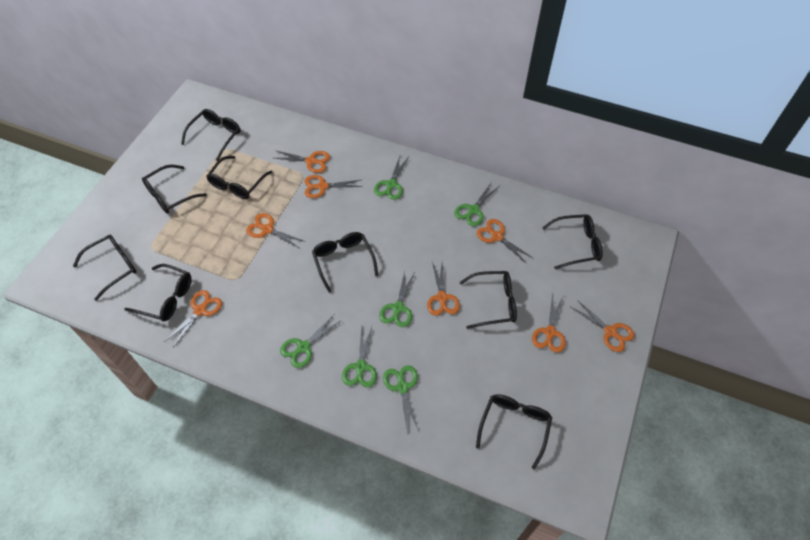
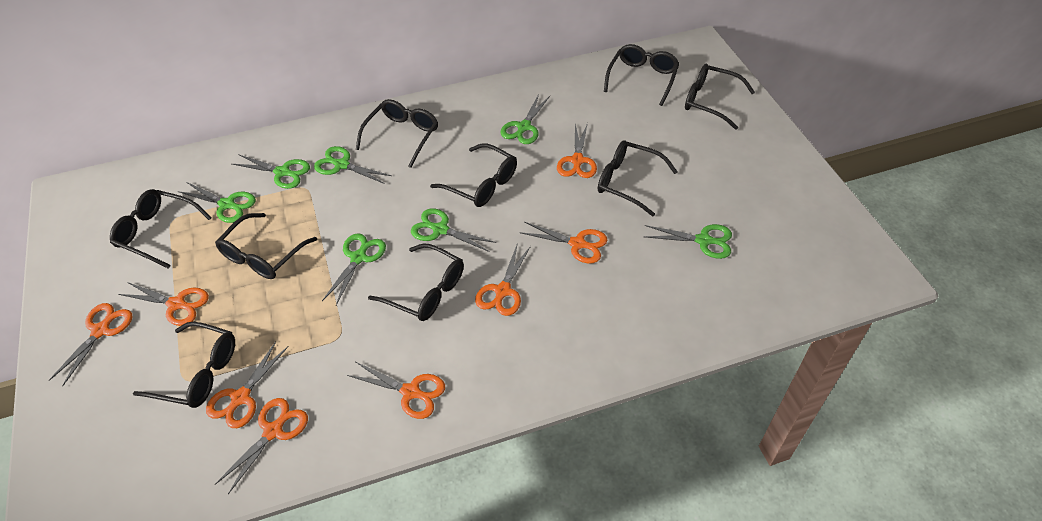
green scissors: 6 -> 7

